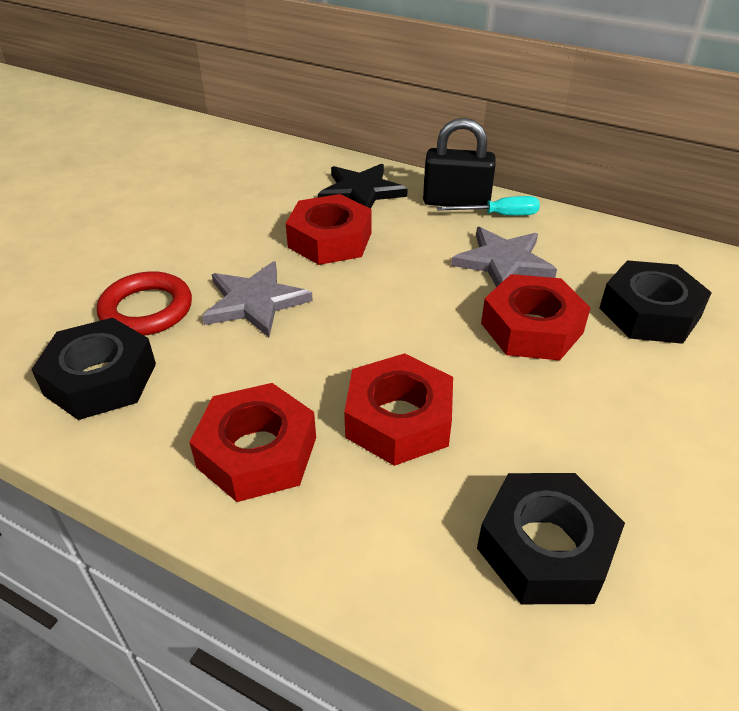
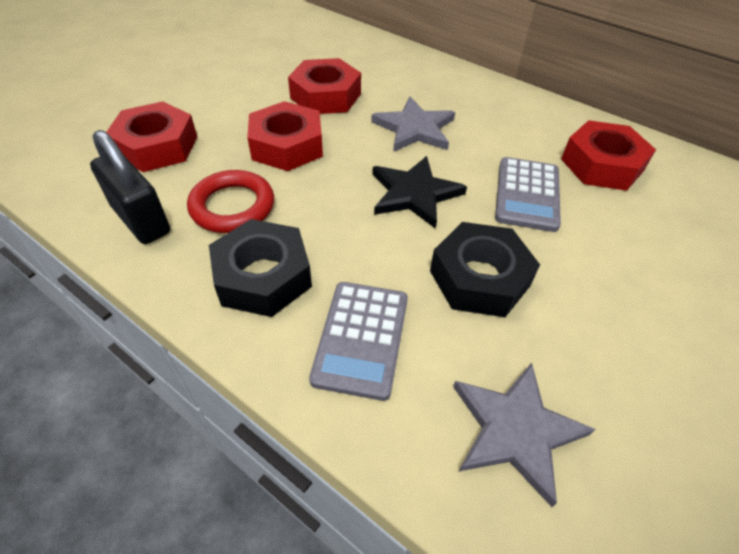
black nut: 3 -> 2
grey calculator: 0 -> 2
turquoise screwdriver: 1 -> 0

